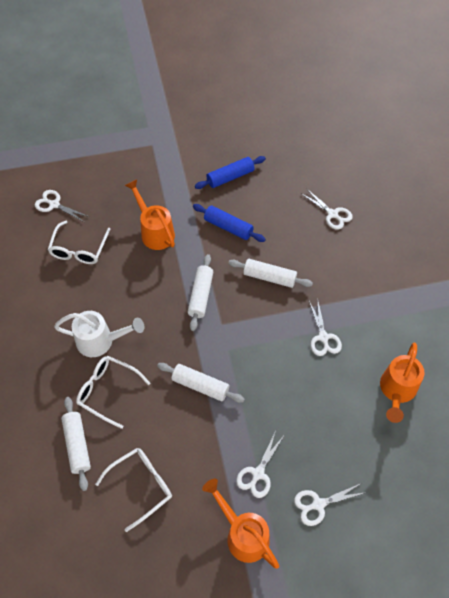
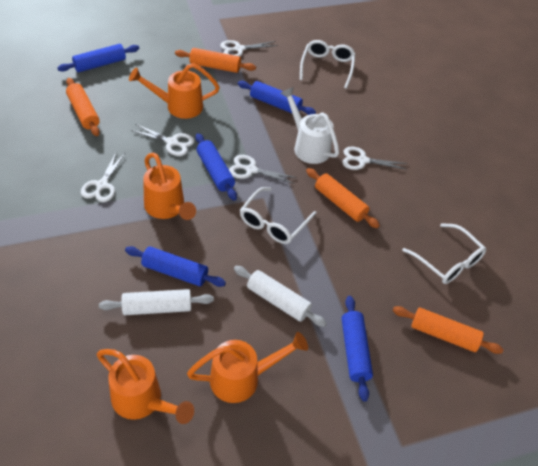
blue rolling pin: 2 -> 5
orange rolling pin: 0 -> 4
orange watering can: 3 -> 4
white rolling pin: 4 -> 2

